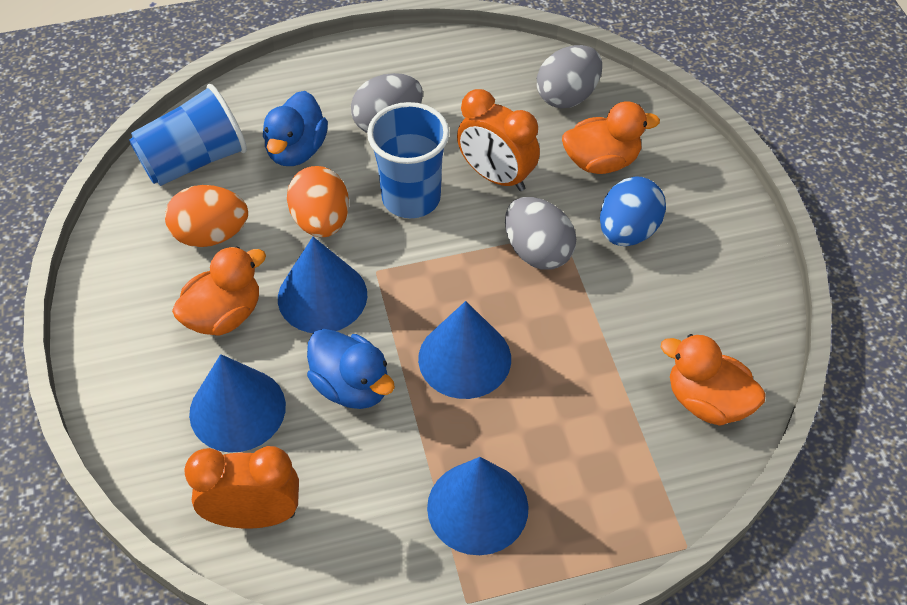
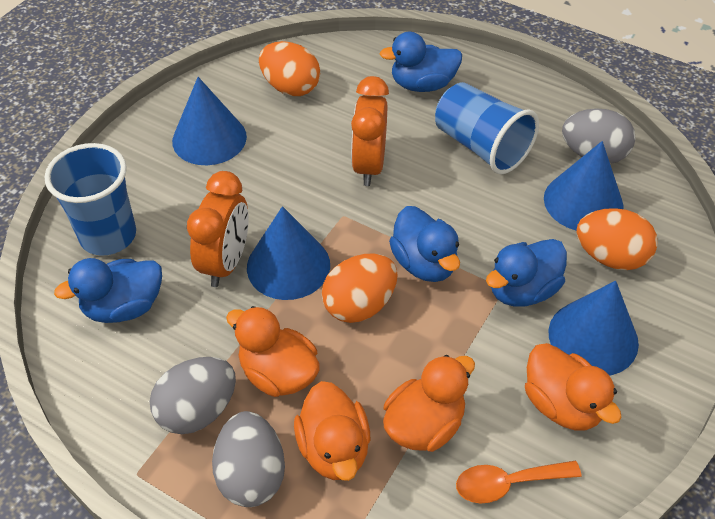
blue duck: 2 -> 4
blue egg: 1 -> 0
orange duck: 3 -> 4
orange egg: 2 -> 3
orange spoon: 0 -> 1

